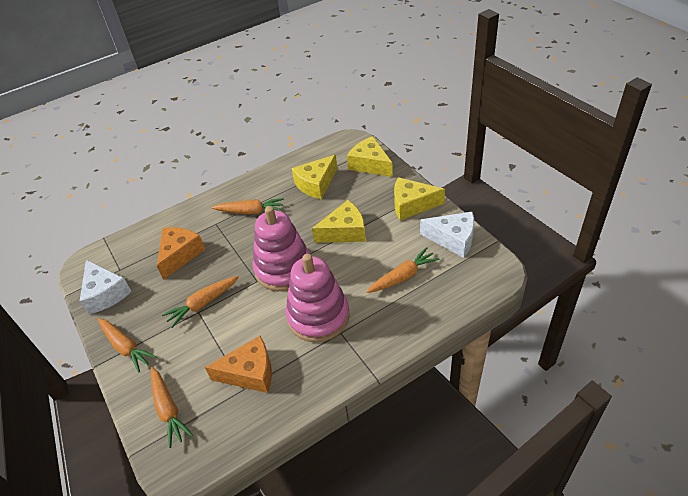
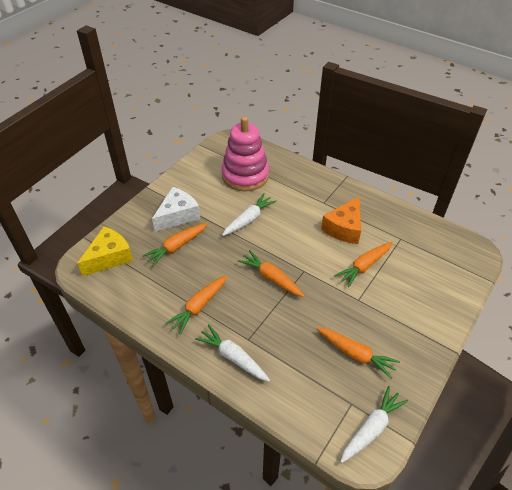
orange cheese: 2 -> 1
pink stacking toy: 2 -> 1
white carrot: 0 -> 3
white cheese: 2 -> 1
yellow cheese: 4 -> 1

